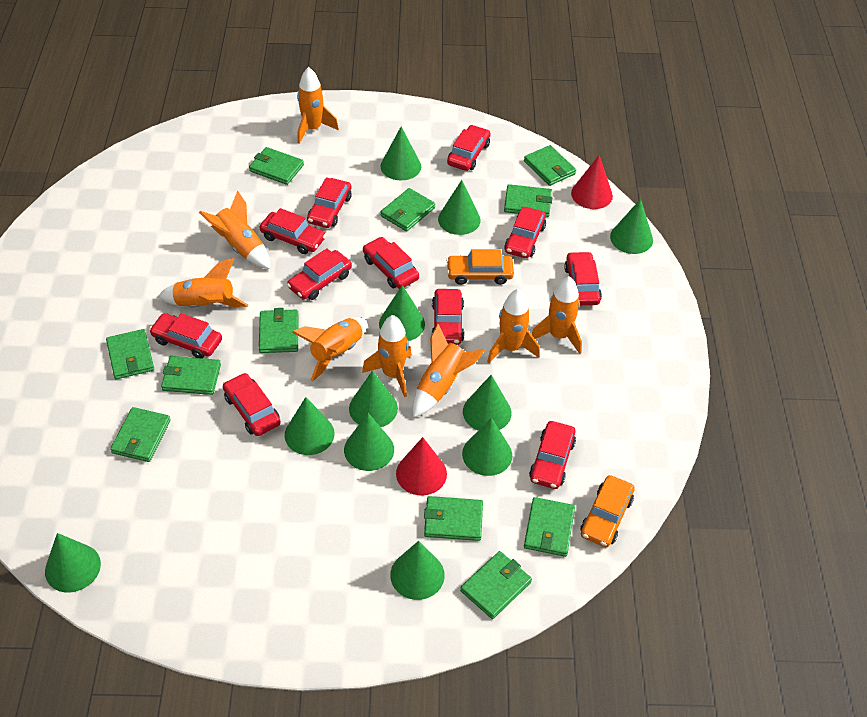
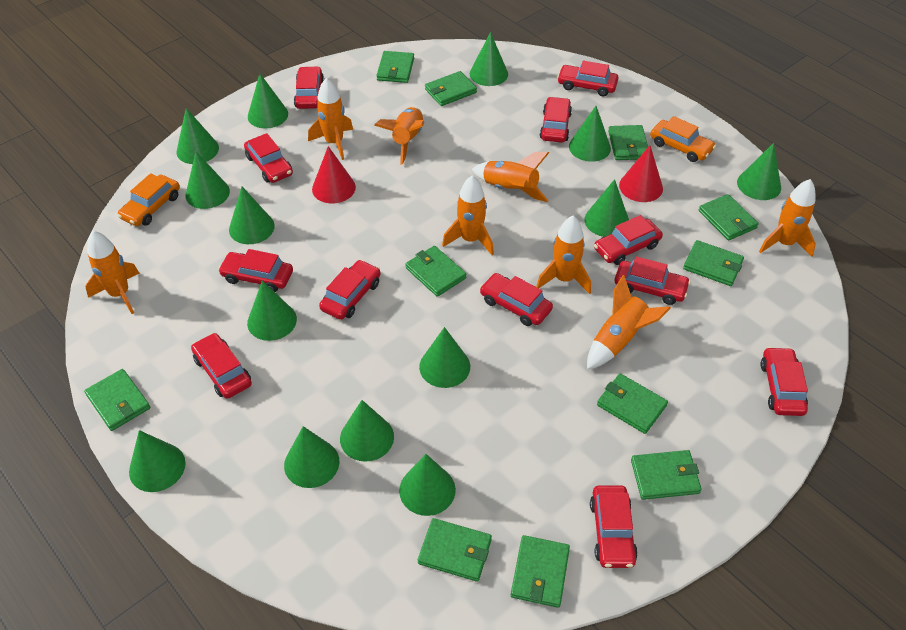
green cone: 11 -> 14
red car: 11 -> 12

